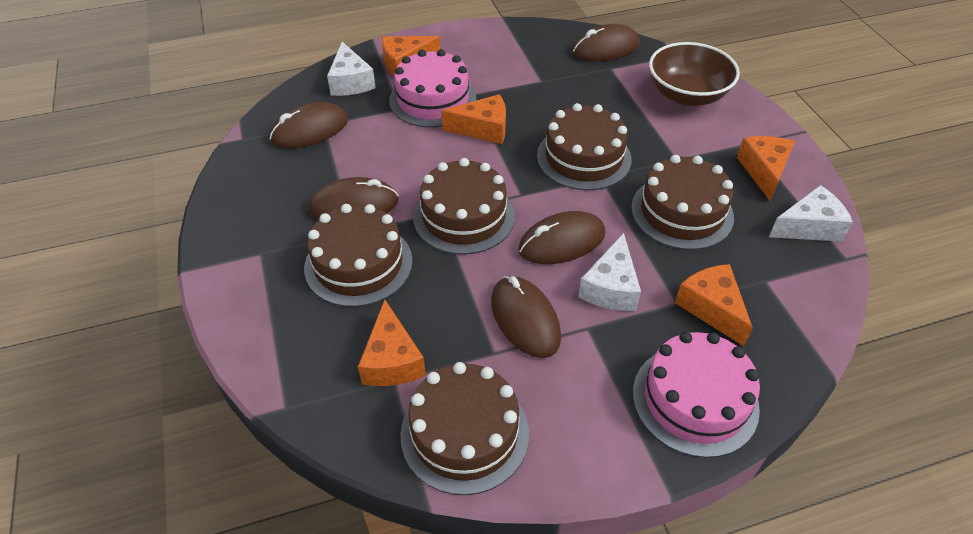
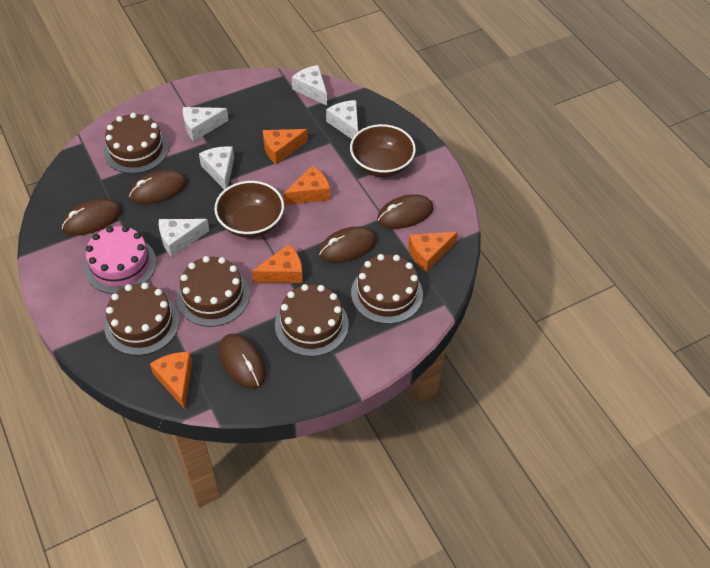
brown bowl: 1 -> 2
pink cake: 2 -> 1
white cheese: 3 -> 5

